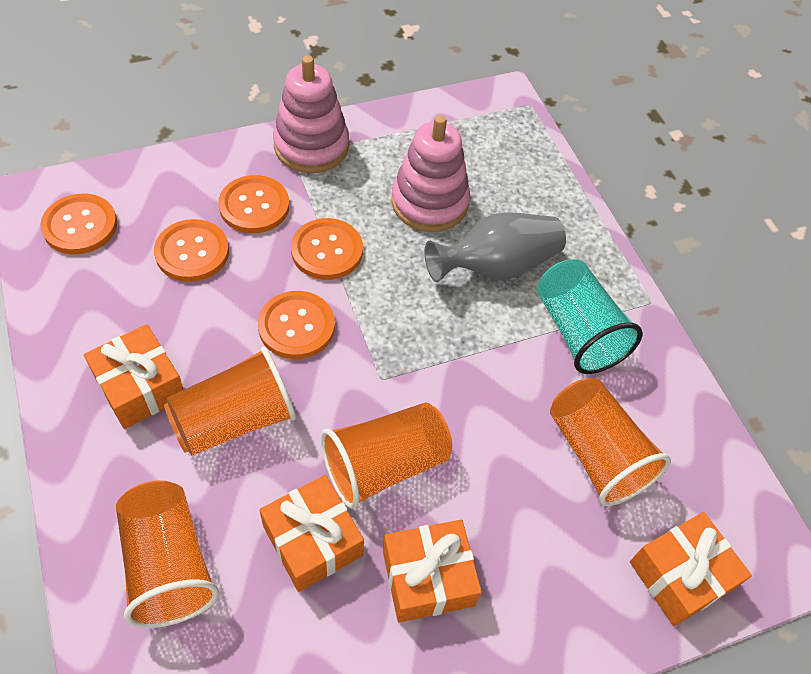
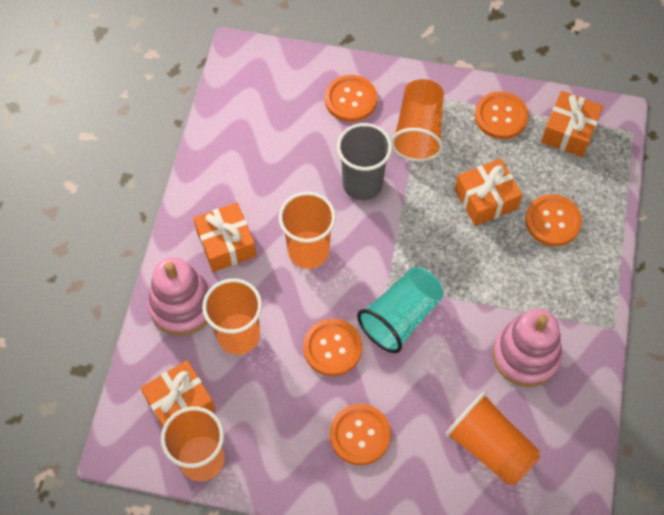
grey cup: 0 -> 1
grey vase: 1 -> 0
orange cup: 4 -> 5

